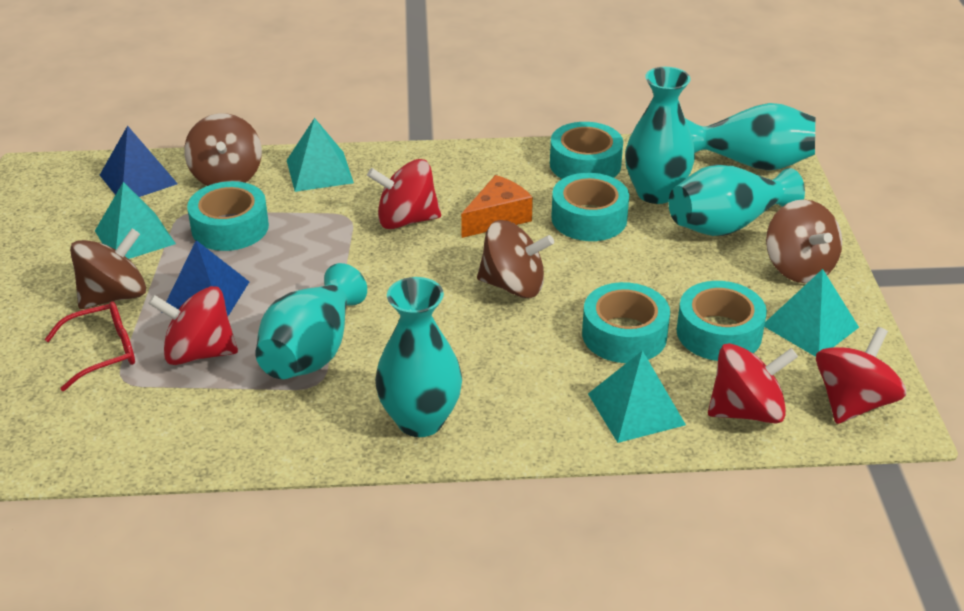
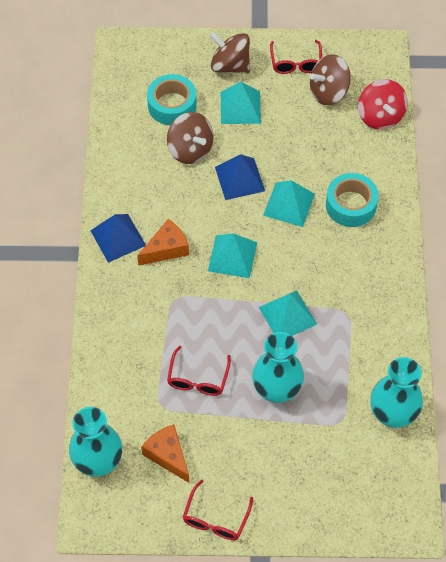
brown spinning top: 4 -> 3
orange cheese: 1 -> 2
red glasses: 1 -> 3
red spinning top: 4 -> 1
turquoise tape: 5 -> 2
turquoise vase: 5 -> 3

